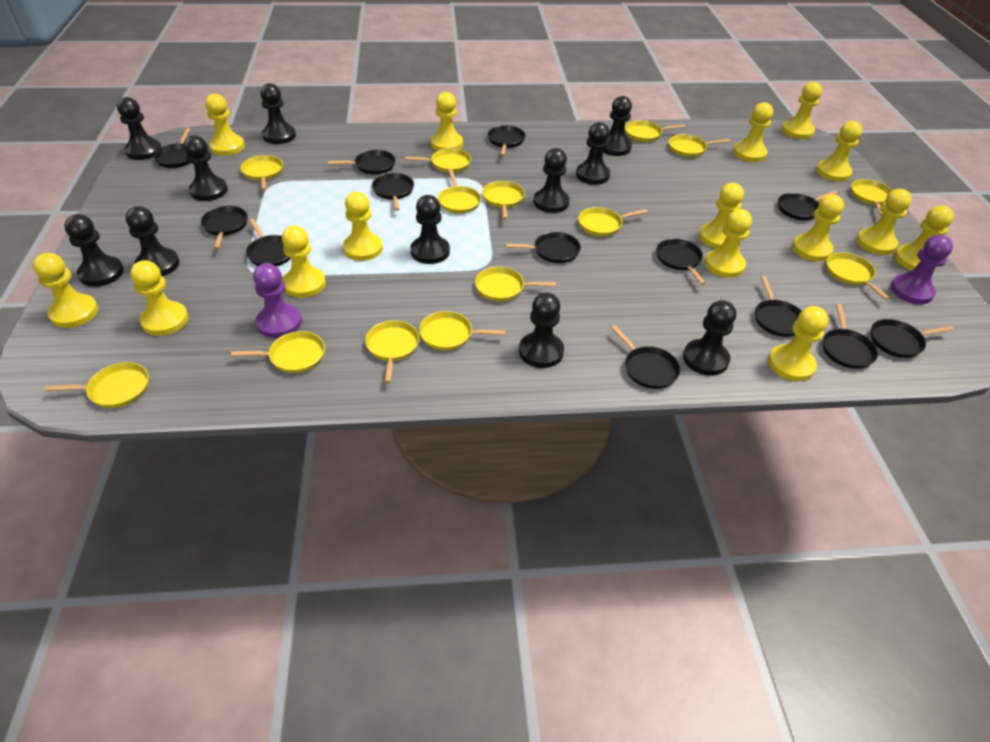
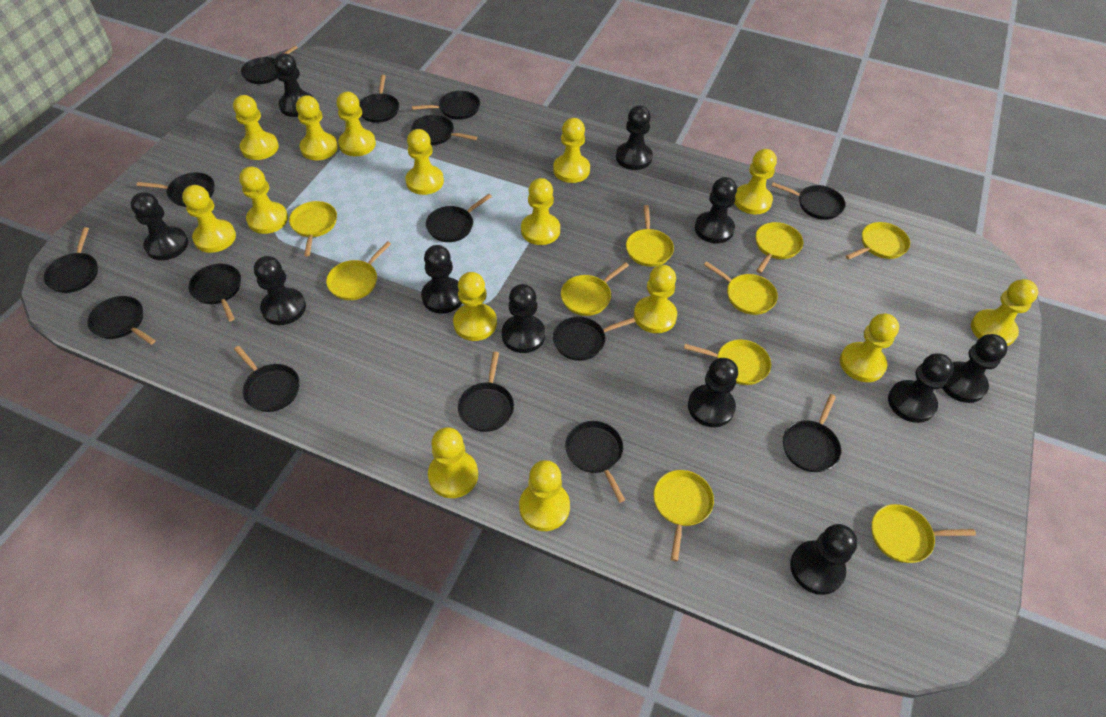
black pan: 13 -> 15
purple pawn: 2 -> 0
yellow pan: 14 -> 10

